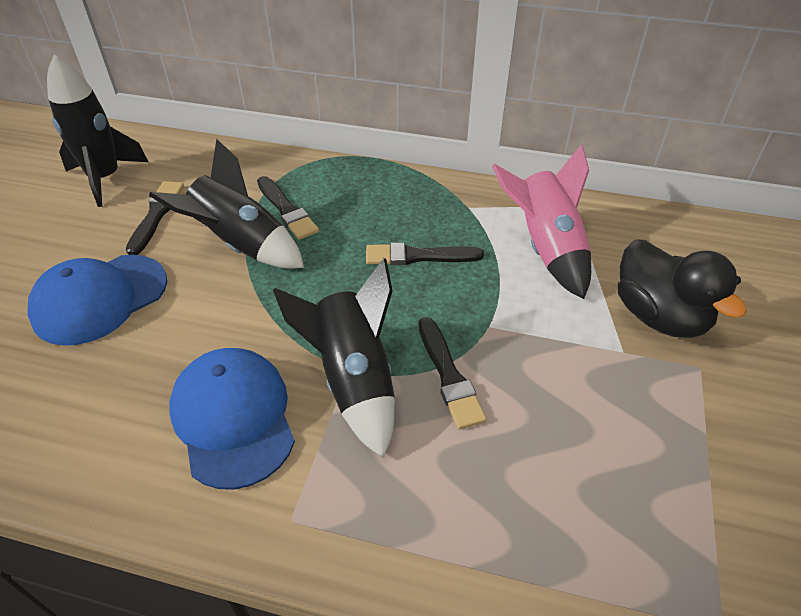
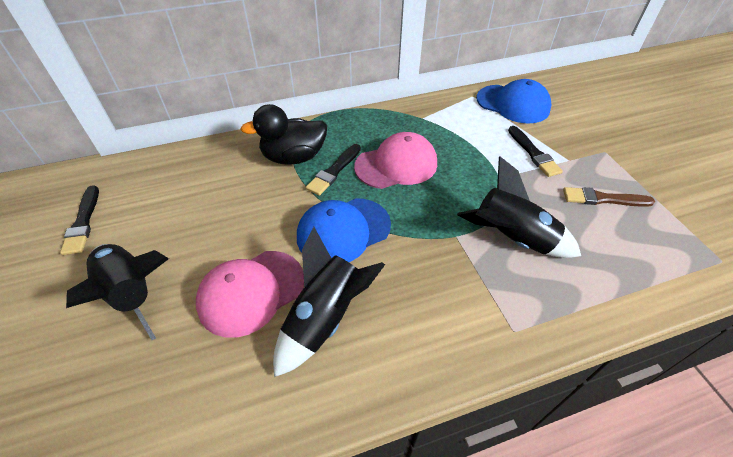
black brush: 4 -> 3
brown brush: 0 -> 1
pink cap: 0 -> 2
pink rocket: 1 -> 0

